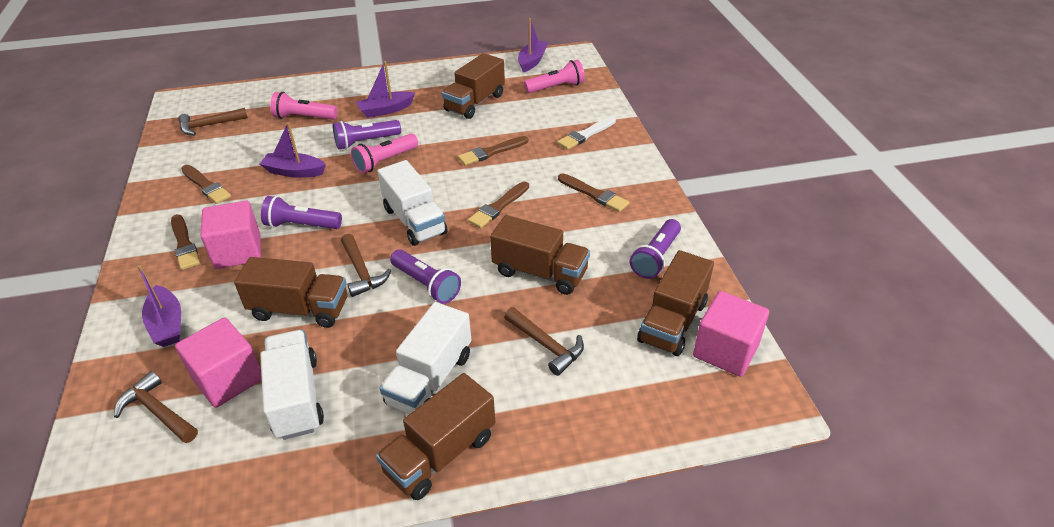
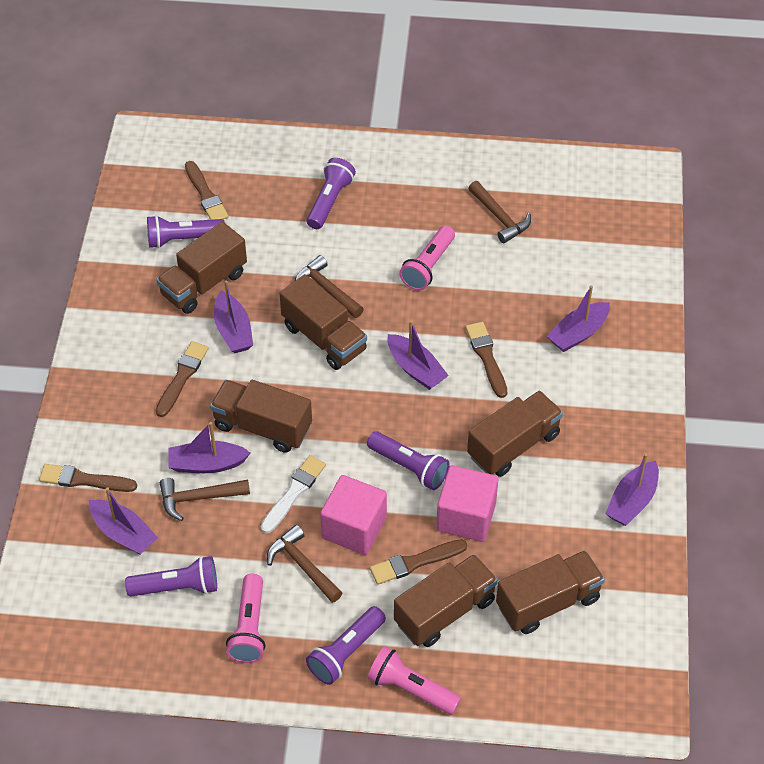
brown truck: 5 -> 6
pink cube: 3 -> 2
purple boat: 4 -> 6
purple flashlight: 4 -> 5
white truck: 3 -> 0

